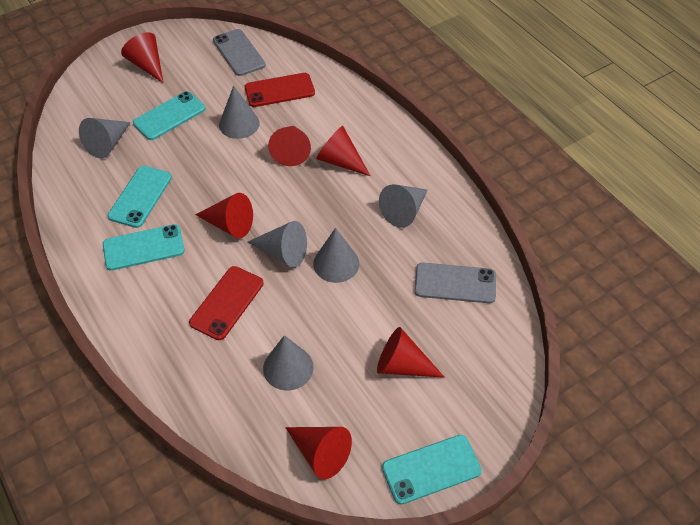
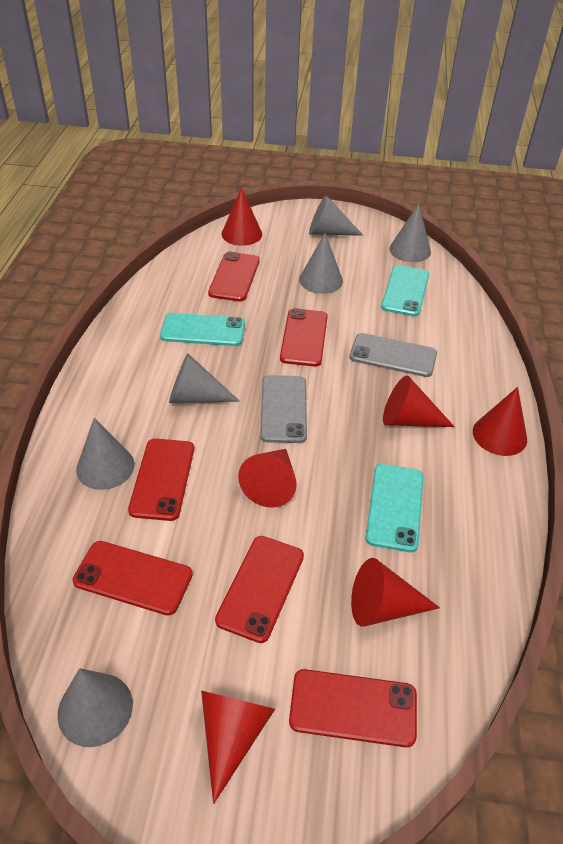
red phone: 2 -> 6
turquoise phone: 4 -> 3

